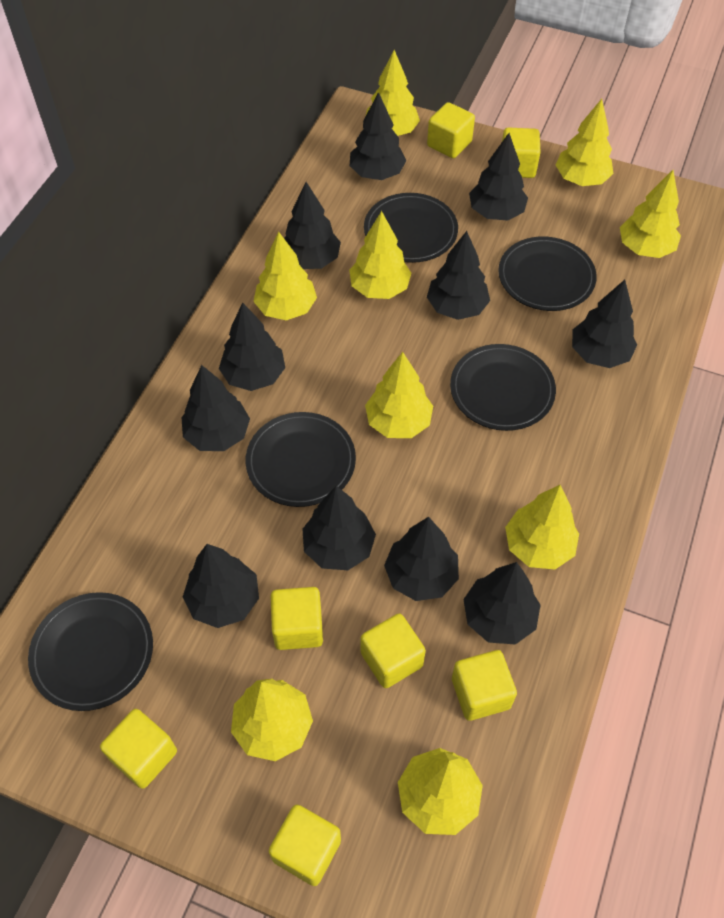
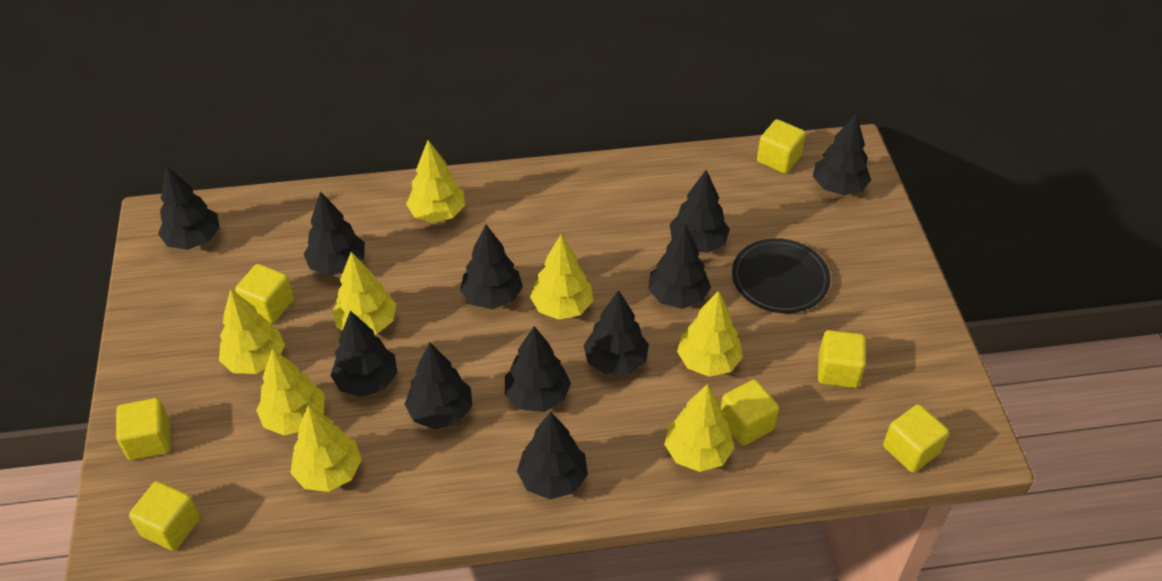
black plate: 5 -> 1
yellow tree: 9 -> 8

